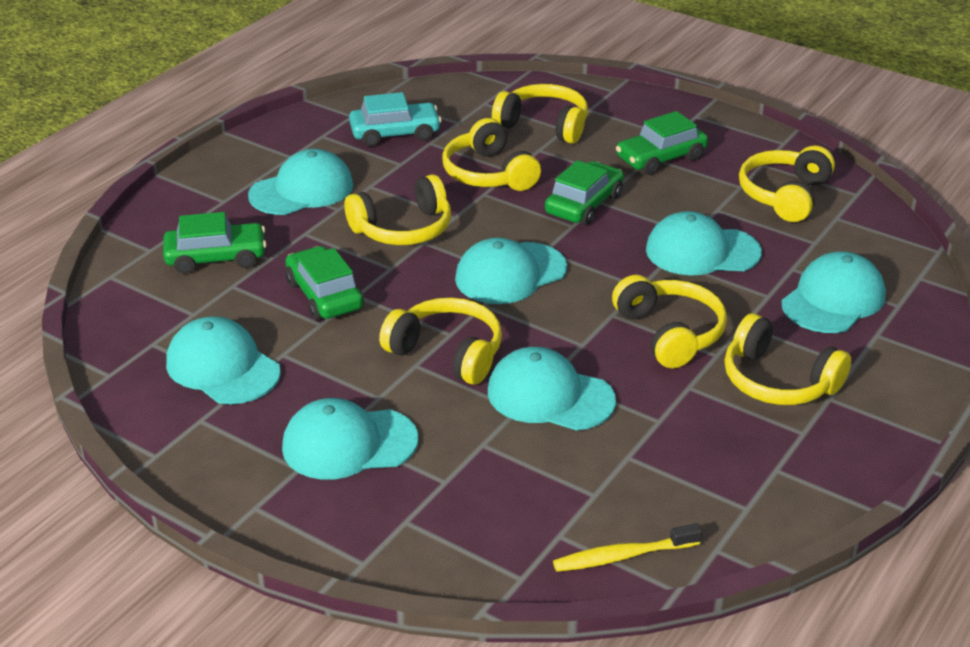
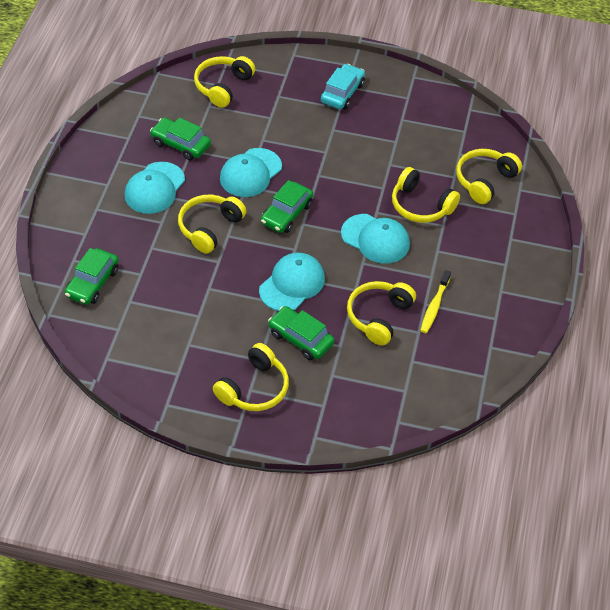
turquoise cap: 7 -> 4
yellow headphones: 7 -> 6

